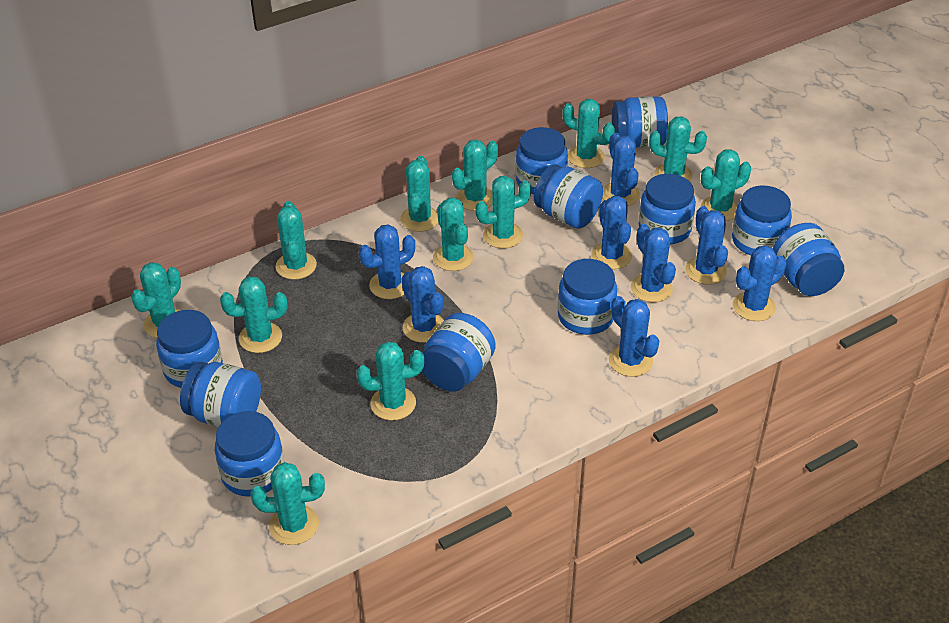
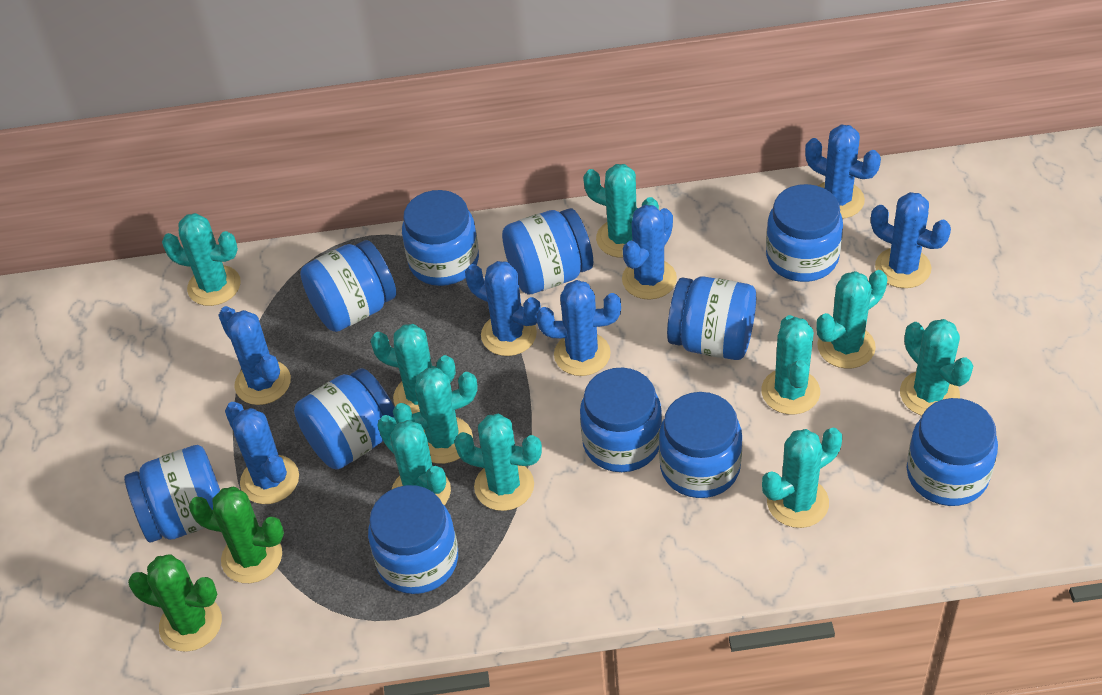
blue cactus: 8 -> 7
green cactus: 0 -> 2
turquoise cactus: 12 -> 10

